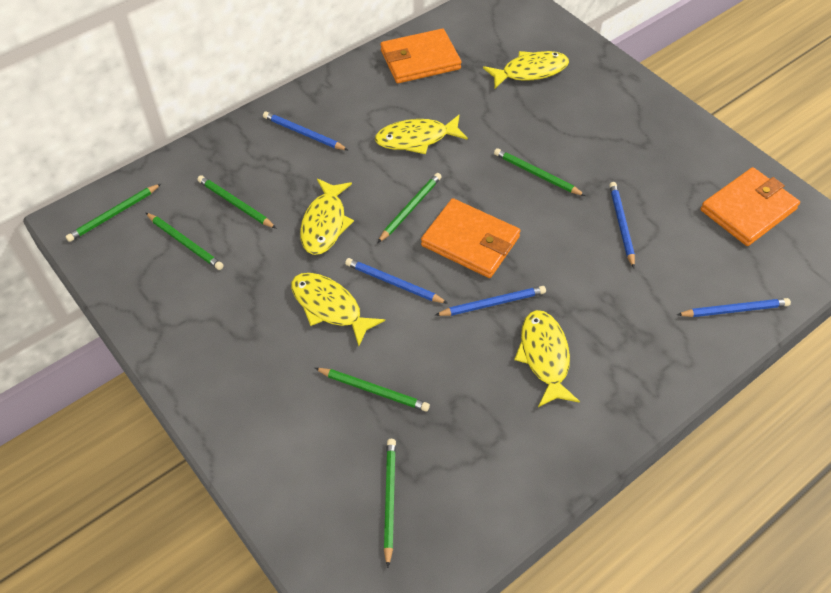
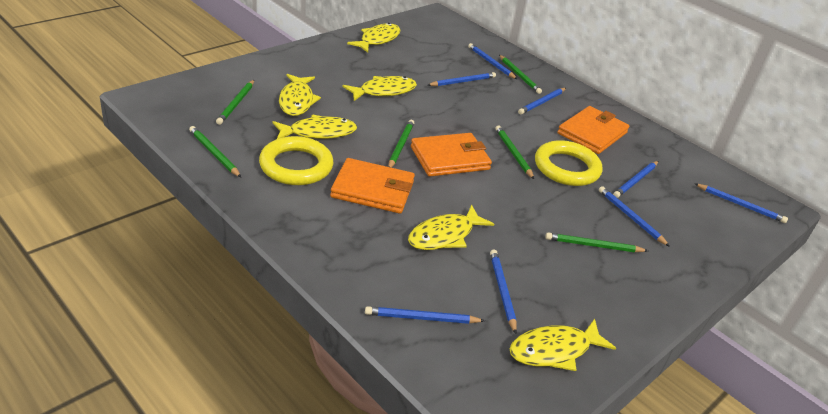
blue pencil: 5 -> 8
green pencil: 7 -> 6
yellow fish: 5 -> 6
yellow ring: 0 -> 2

